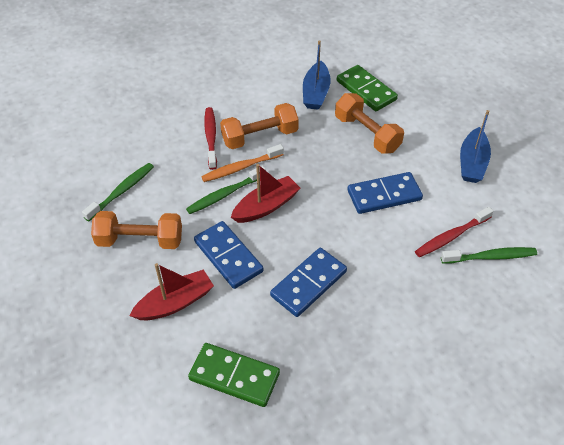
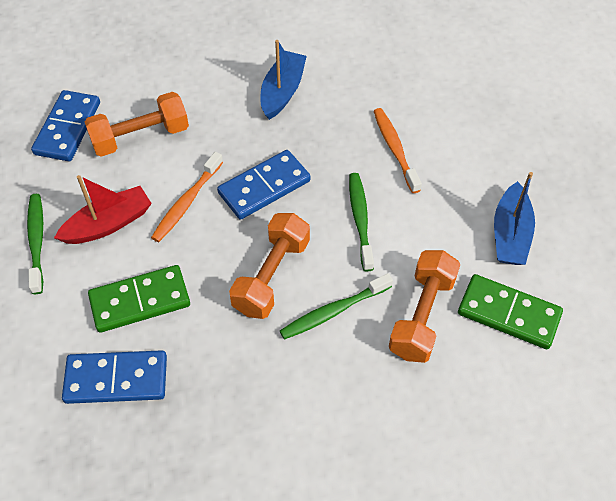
orange toothbrush: 1 -> 2
red boat: 2 -> 1
red toothbrush: 2 -> 0

